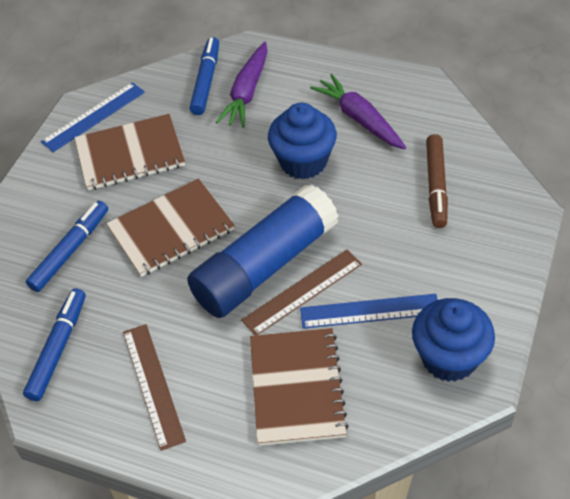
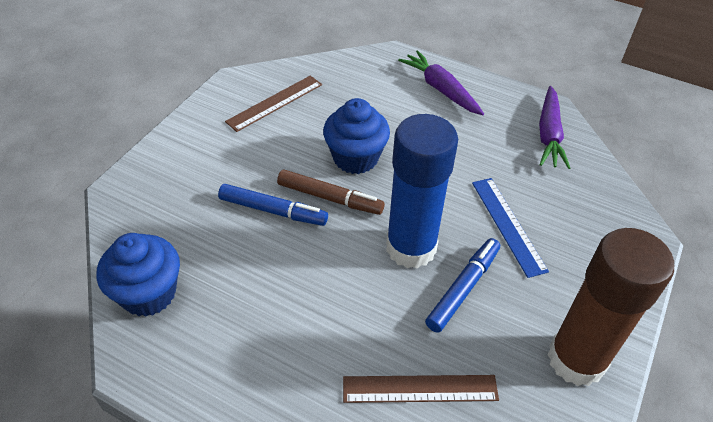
blue marker: 3 -> 2
blue ruler: 2 -> 1
brown glue stick: 0 -> 1
brown notebook: 3 -> 0

